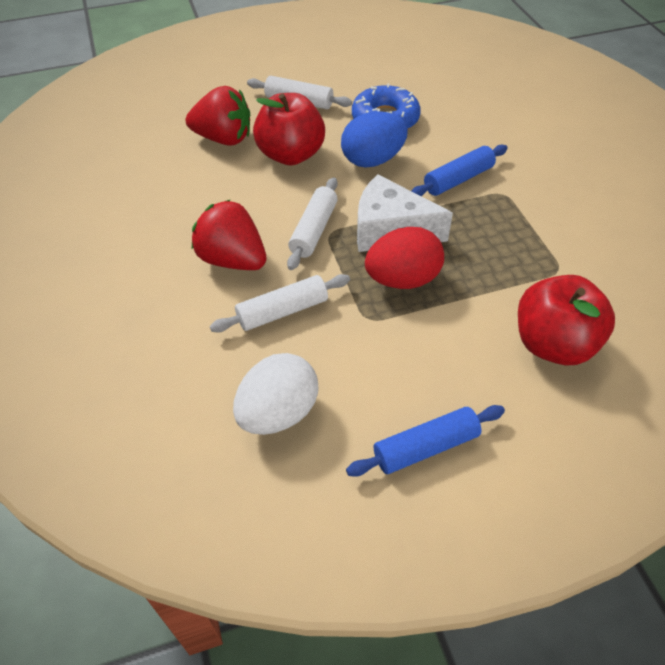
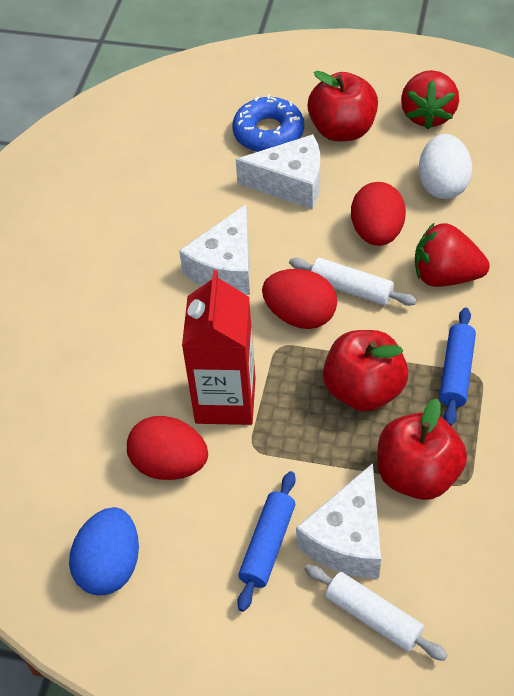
red apple: 2 -> 3
red carton: 0 -> 1
red egg: 1 -> 3
white cheese: 1 -> 3
white rolling pin: 3 -> 2

